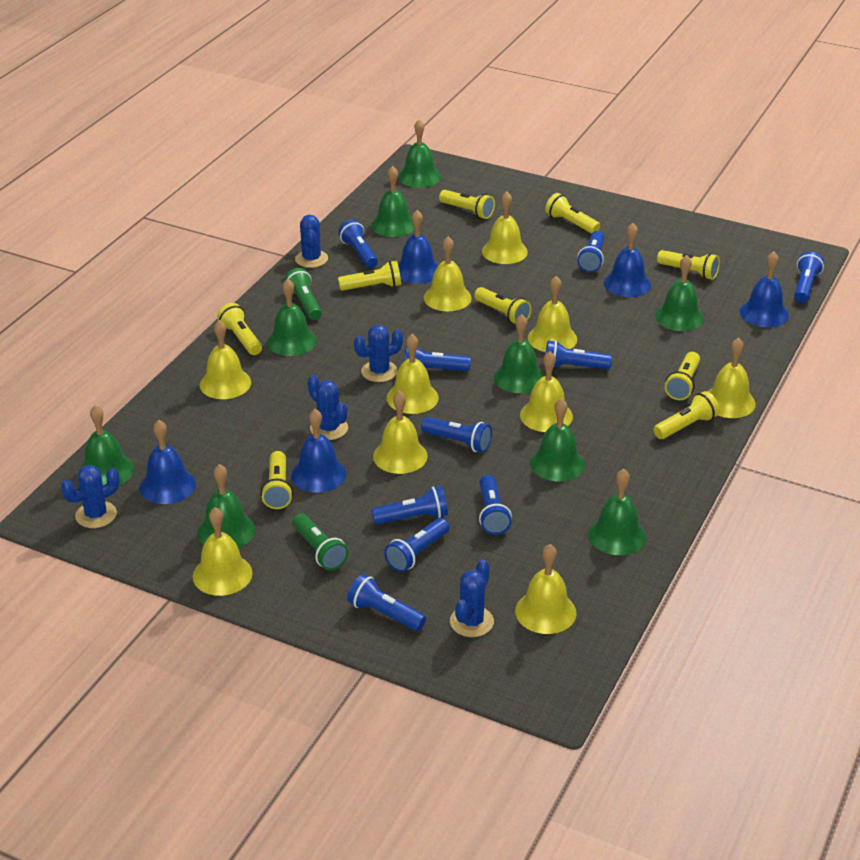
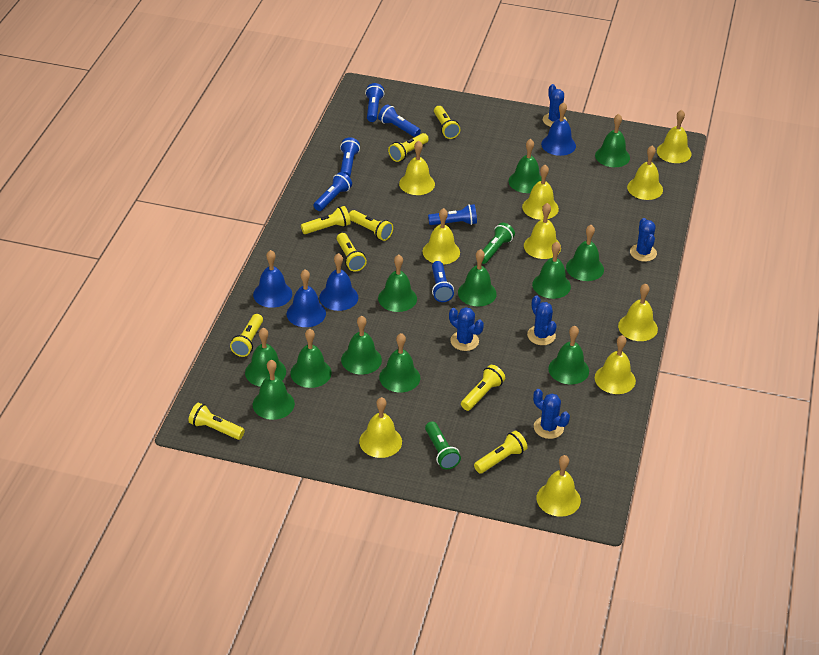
blue bell: 5 -> 4
blue flashlight: 10 -> 6
green bell: 9 -> 12

